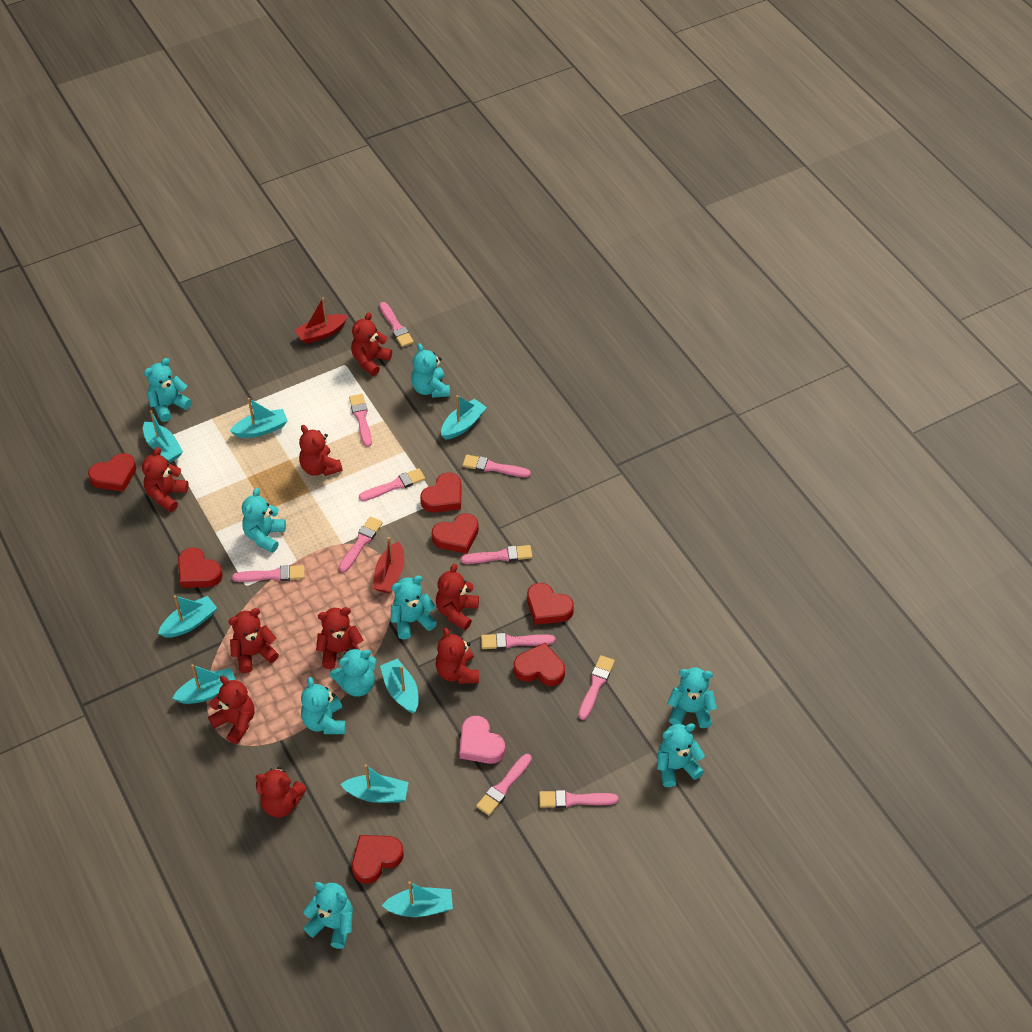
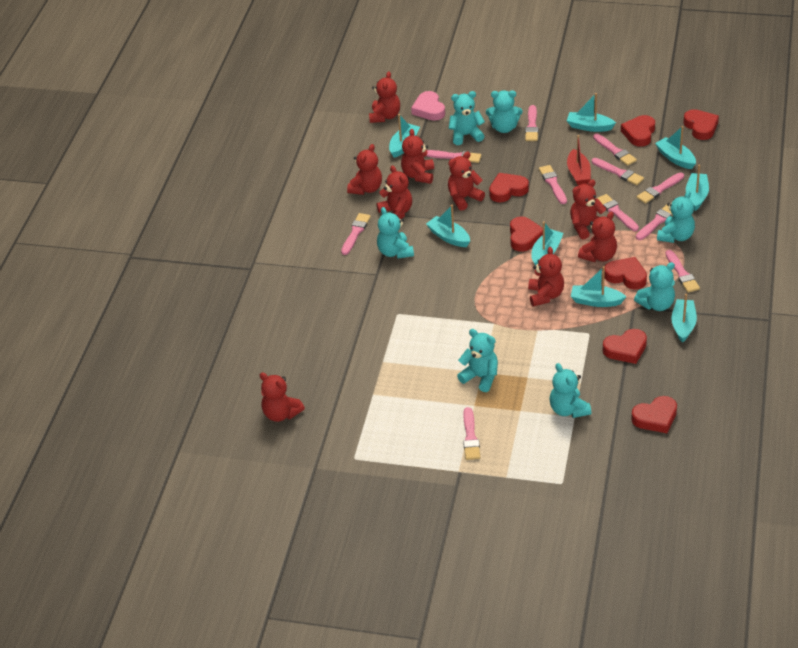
red boat: 2 -> 1
turquoise teddy bear: 9 -> 7

